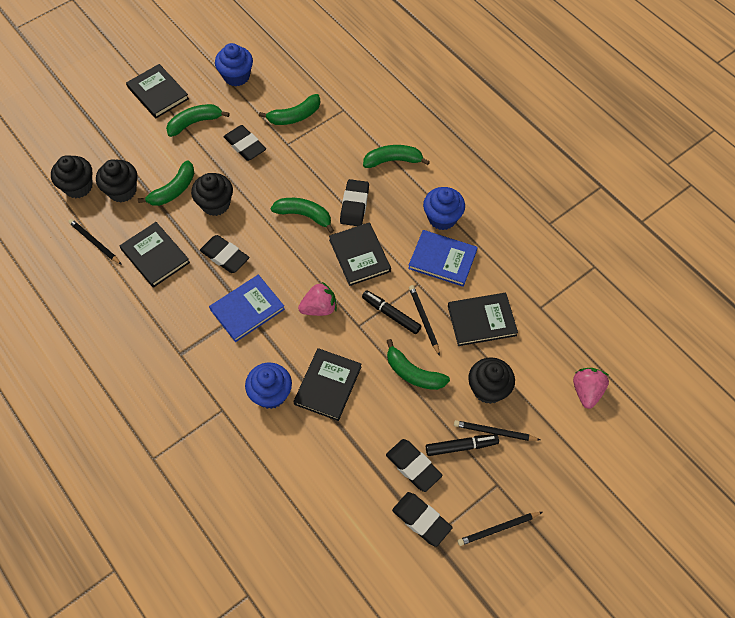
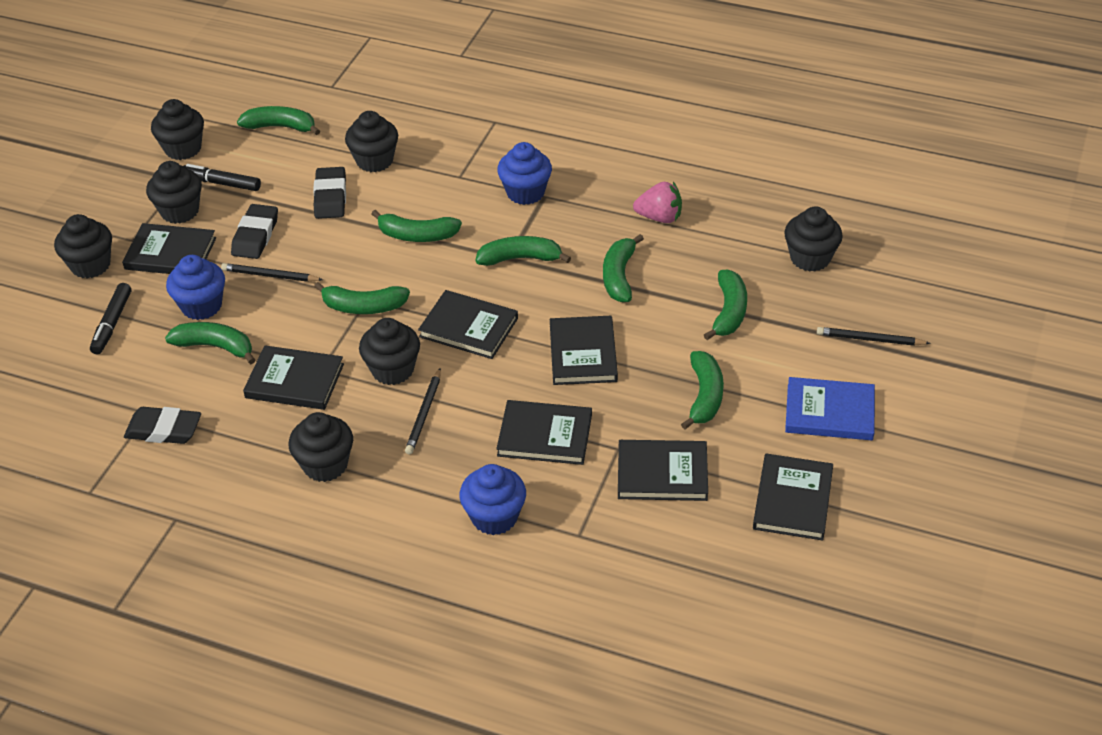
black book: 5 -> 7
black cupcake: 4 -> 7
black eraser: 5 -> 3
black pencil: 4 -> 3
blue book: 2 -> 1
green banana: 6 -> 8
pink strawberry: 2 -> 1

